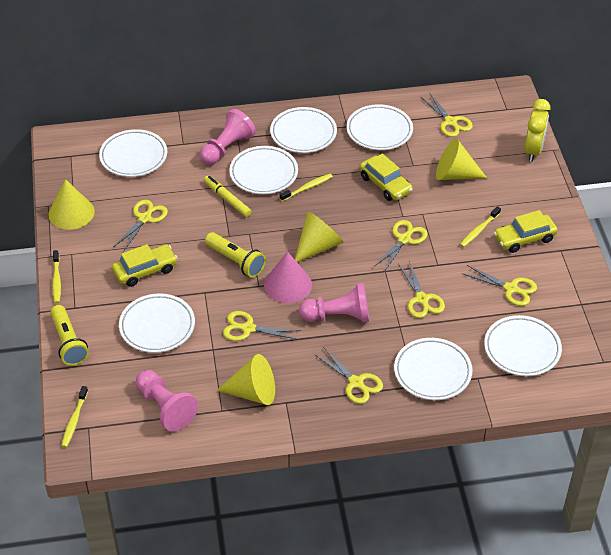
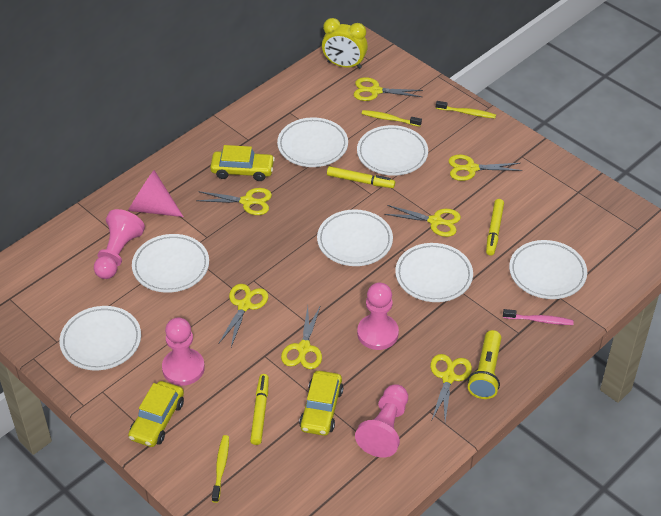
pink pawn: 3 -> 4
pink toothbrush: 0 -> 1
yellow cone: 4 -> 0
yellow flashlight: 2 -> 1
yellow marker: 1 -> 3
yellow toothbrush: 4 -> 3

